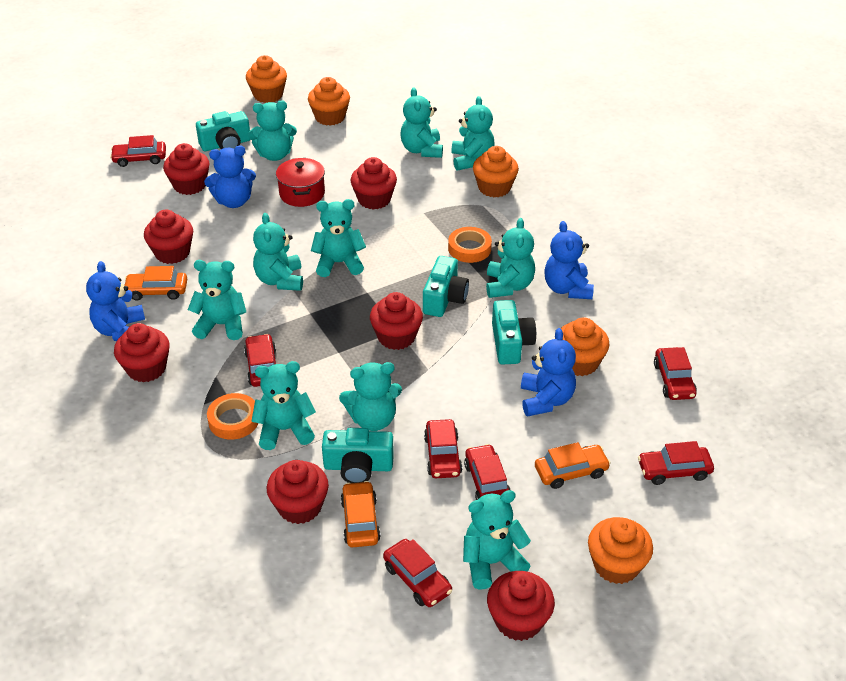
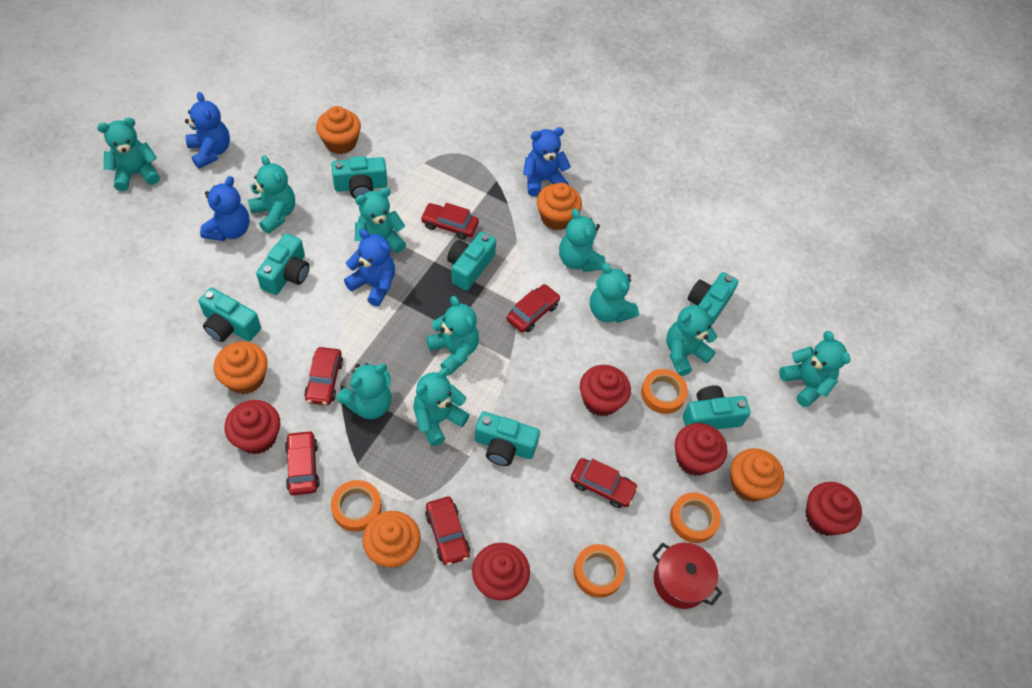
orange car: 3 -> 0
orange tape: 2 -> 4
red car: 7 -> 6
red cupcake: 7 -> 5
turquoise camera: 4 -> 7

